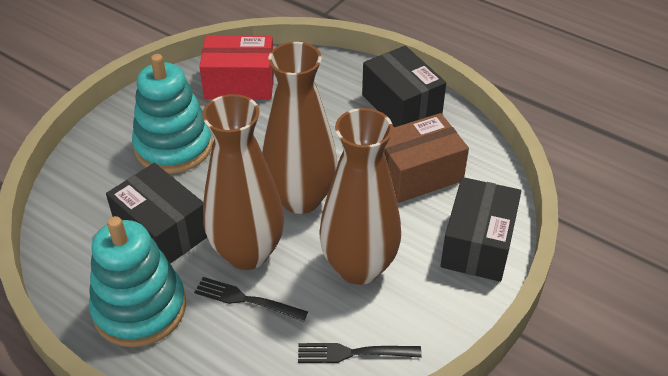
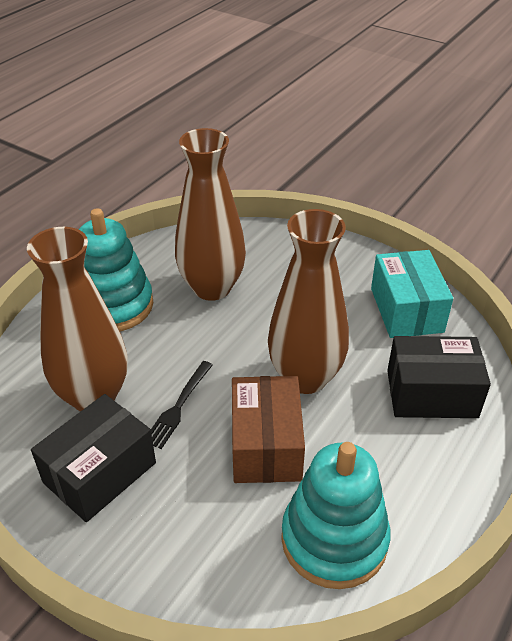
black box: 3 -> 2
black fork: 2 -> 1
red box: 1 -> 0
turquoise box: 0 -> 1

